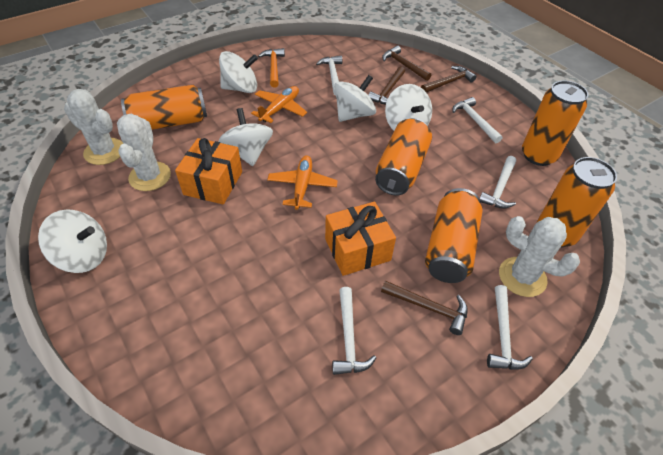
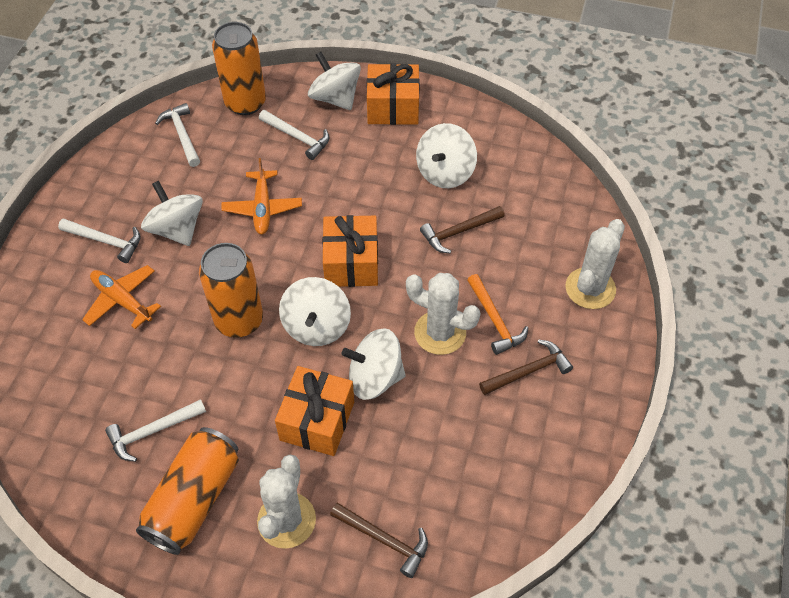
brown hammer: 4 -> 3
orange can: 5 -> 3
orange gift: 2 -> 3
white hammer: 5 -> 4

